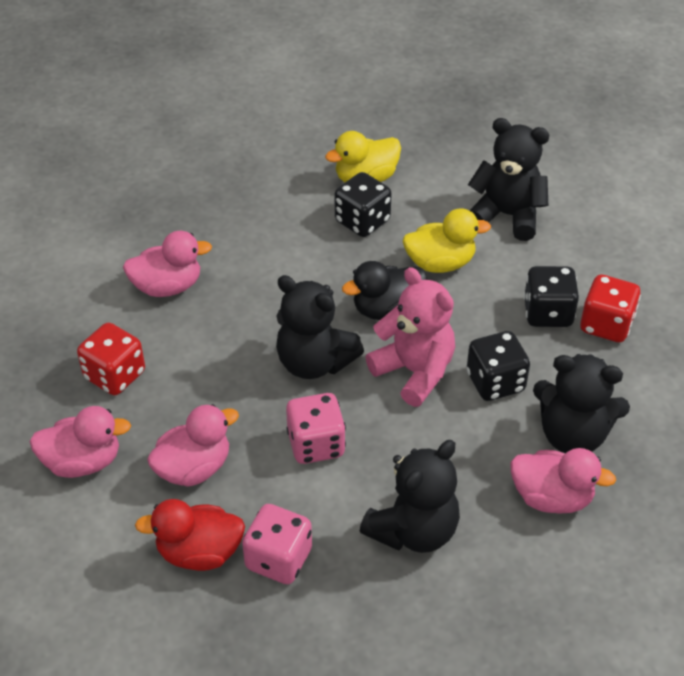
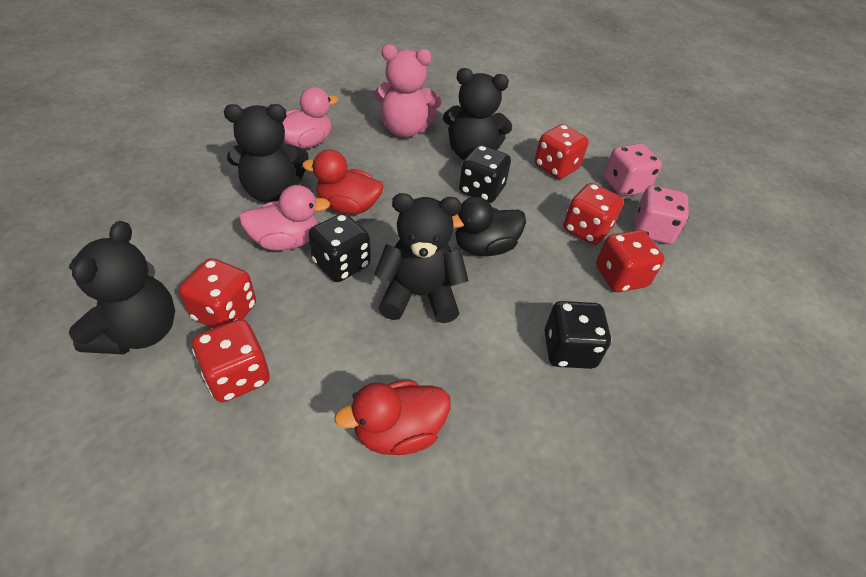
pink duck: 4 -> 2
red dice: 2 -> 5
red duck: 1 -> 2
yellow duck: 2 -> 0

